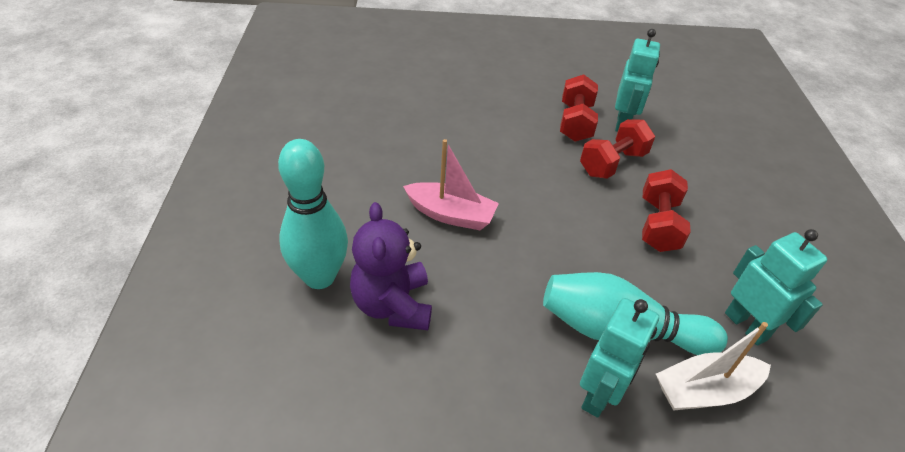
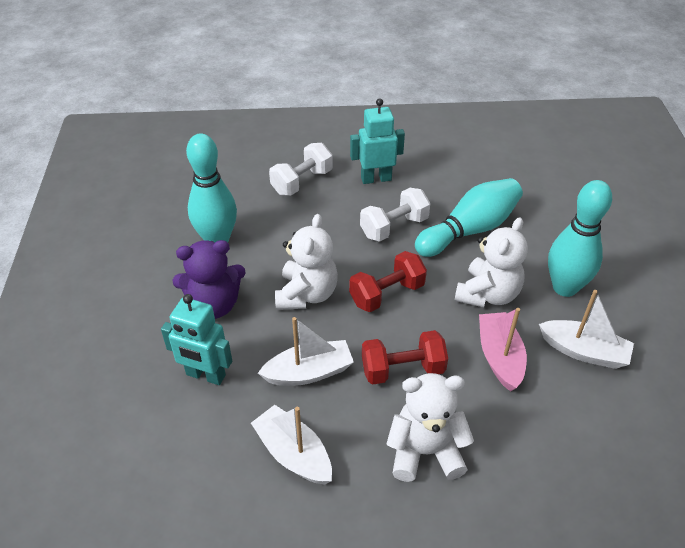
red dumbbell: 3 -> 2
turquoise bowling pin: 2 -> 3
turquoise robot: 3 -> 2
white boat: 1 -> 3
white dumbbell: 0 -> 2
white teddy bear: 0 -> 3

